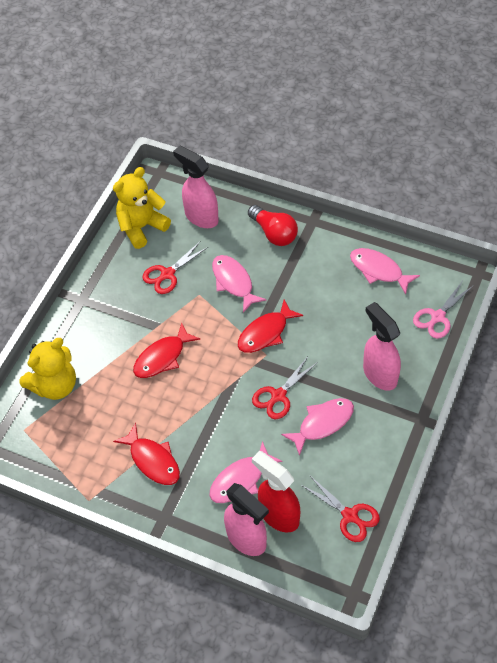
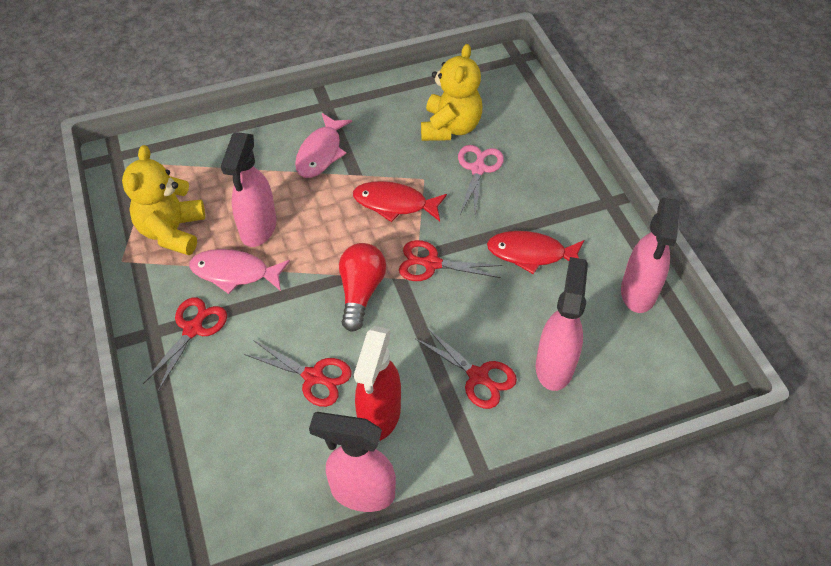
pink fish: 4 -> 2
pink spray bottle: 3 -> 4
red fish: 3 -> 2
red scissors: 3 -> 4

